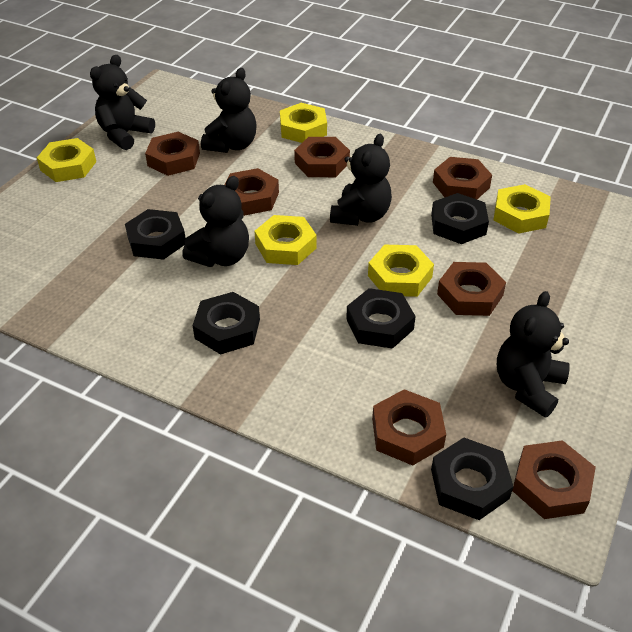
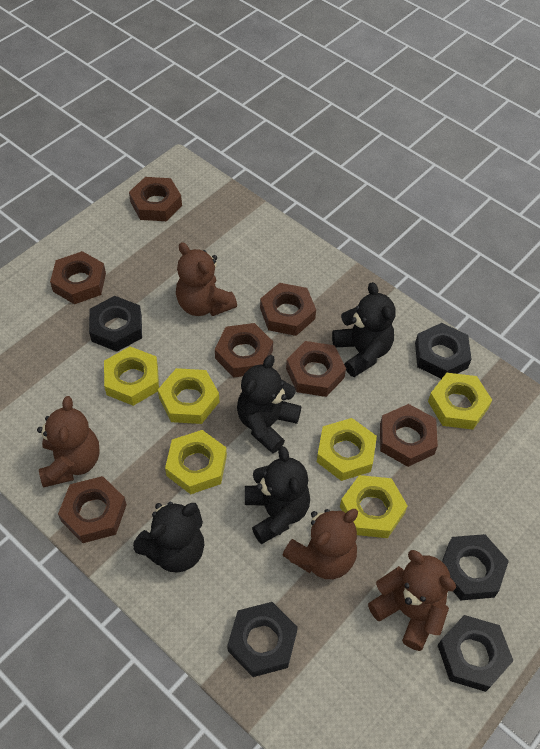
black teddy bear: 5 -> 4
brown teddy bear: 0 -> 4
yellow nut: 5 -> 6

